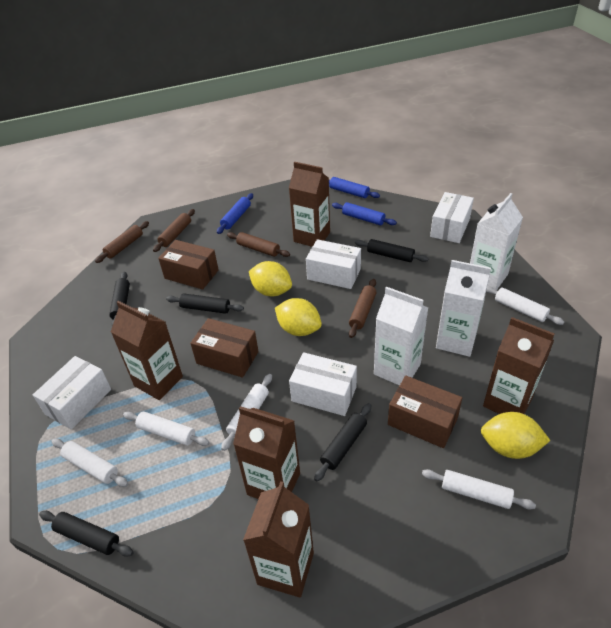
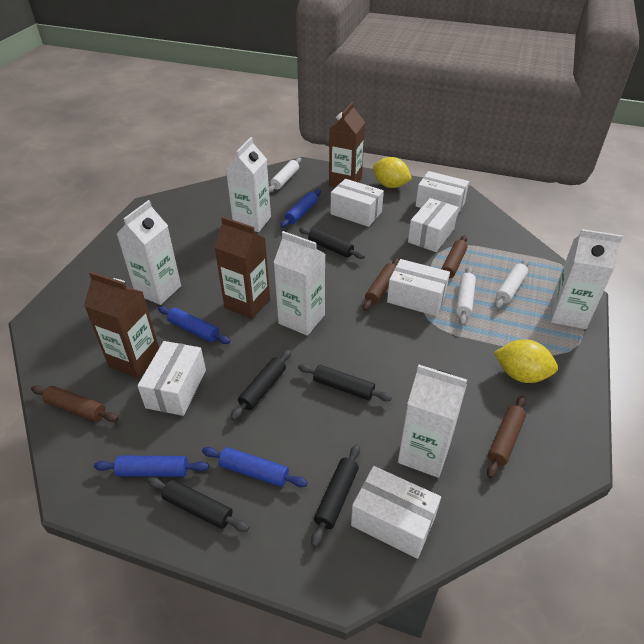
blue rolling pin: 3 -> 4
brown box: 3 -> 0
brown carton: 5 -> 3
white box: 4 -> 6
white carton: 3 -> 5
white rolling pin: 5 -> 3
yellow lemon: 3 -> 2

